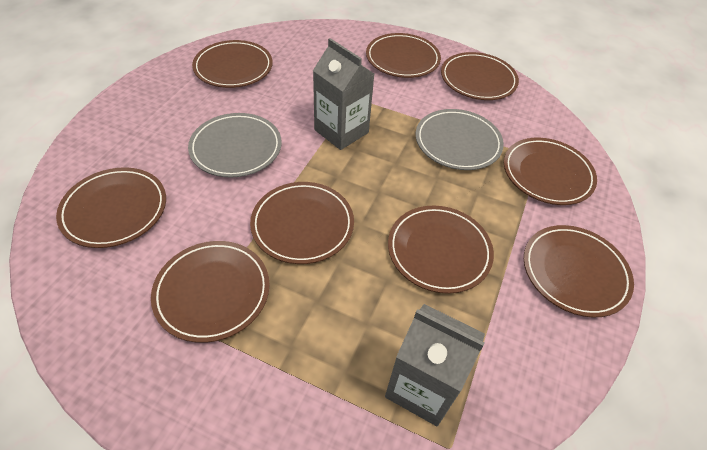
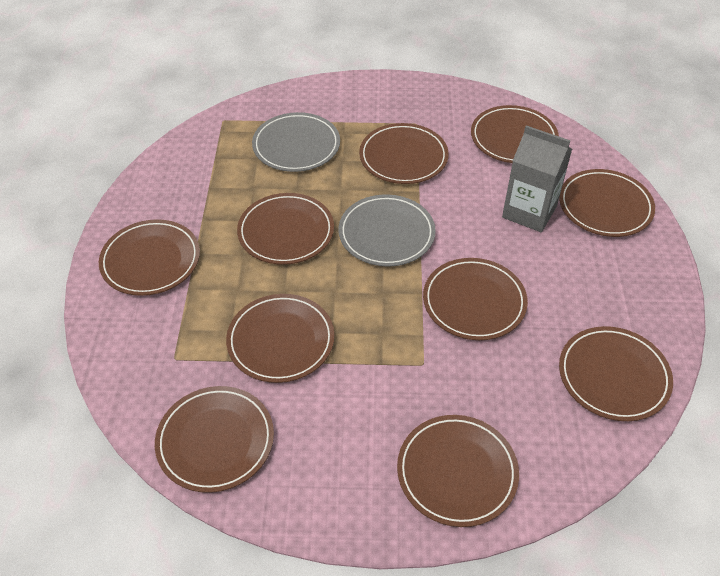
brown plate: 9 -> 10
grey carton: 2 -> 1

